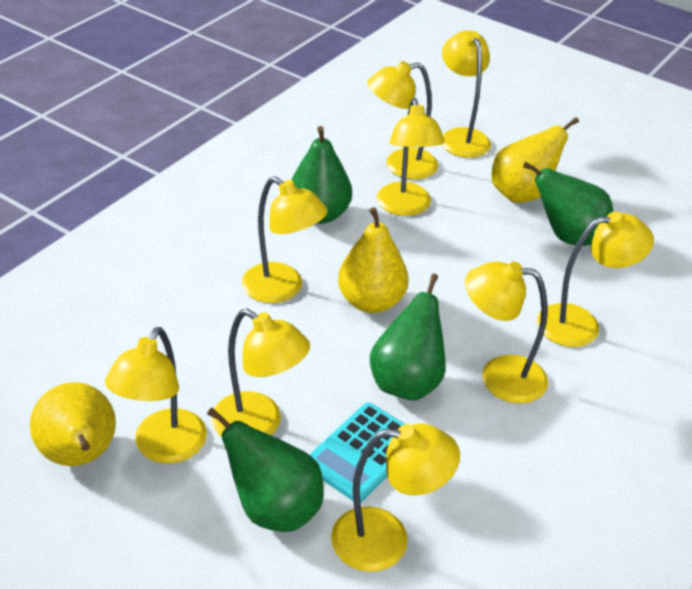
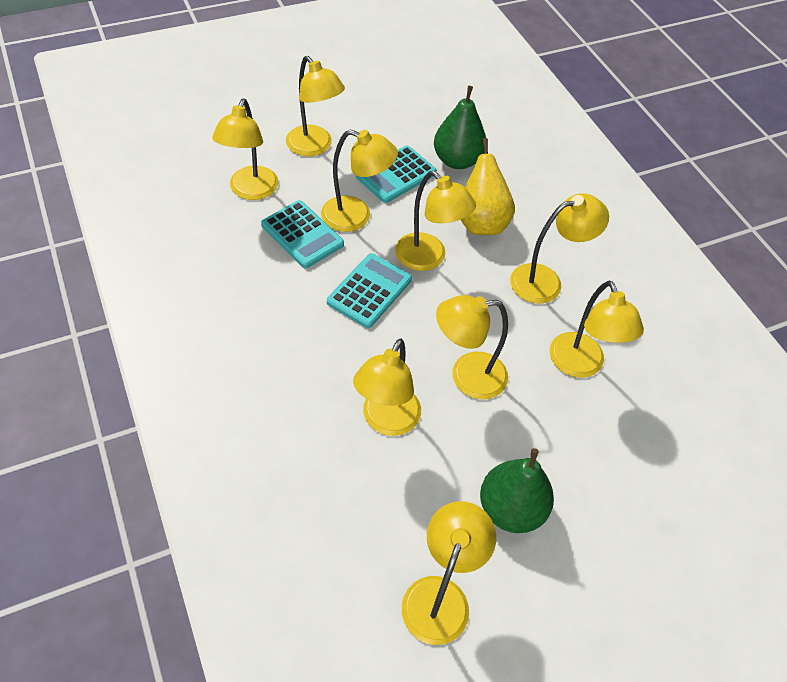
green pear: 4 -> 2
turquoise calculator: 1 -> 3
yellow pear: 3 -> 1

